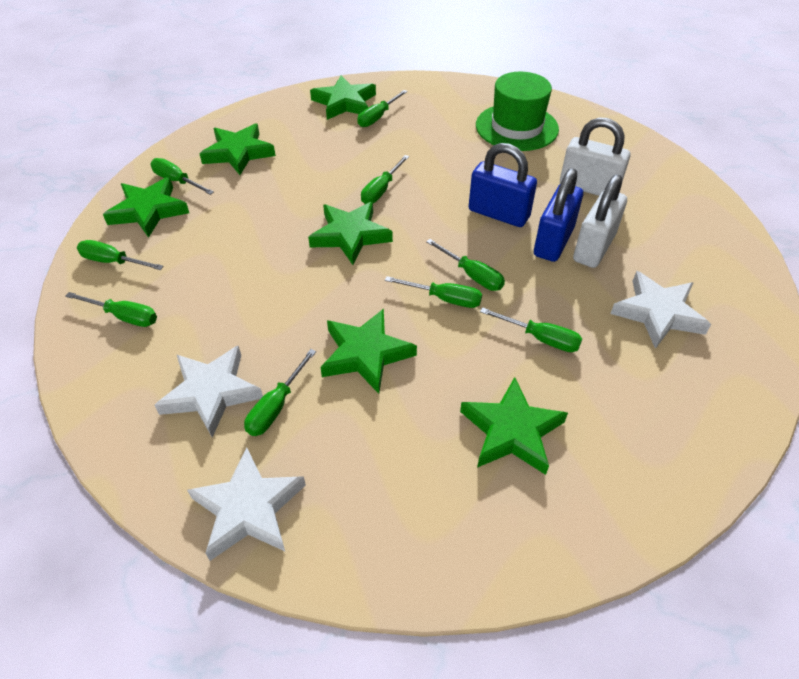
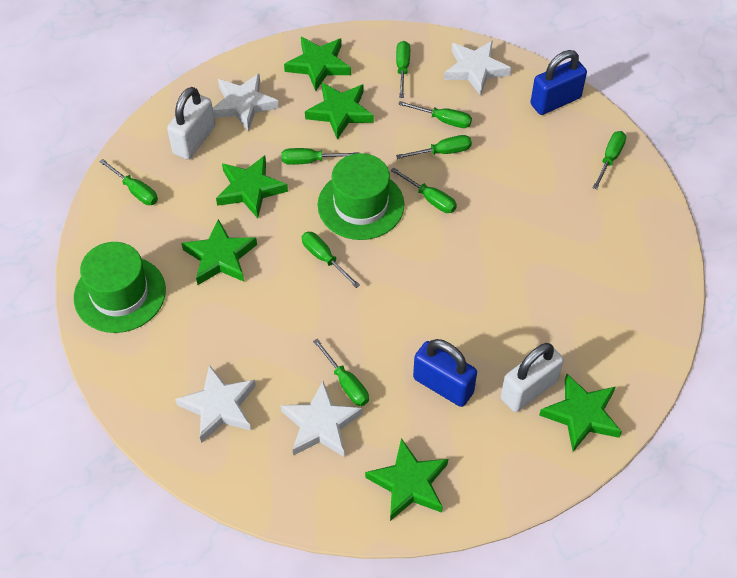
green hat: 1 -> 2
white star: 3 -> 4

